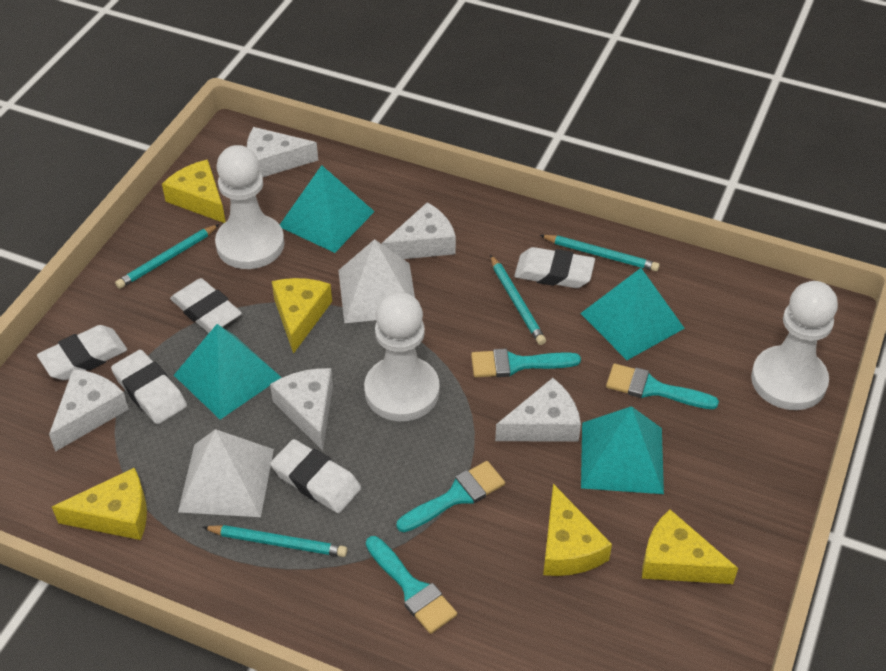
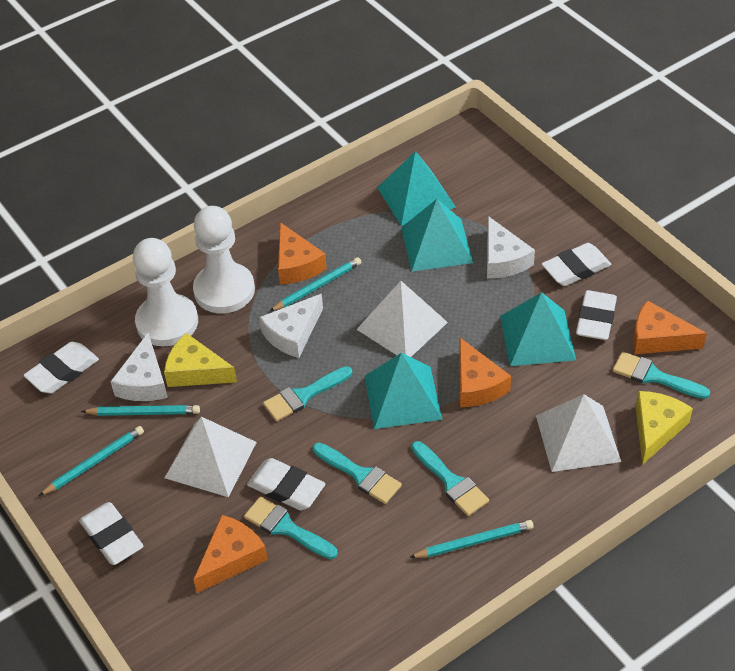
orange cheese: 0 -> 4
turquoise brush: 4 -> 5
white cheese: 5 -> 3
white pawn: 3 -> 2
white pyramid: 2 -> 3
yellow cheese: 5 -> 2

